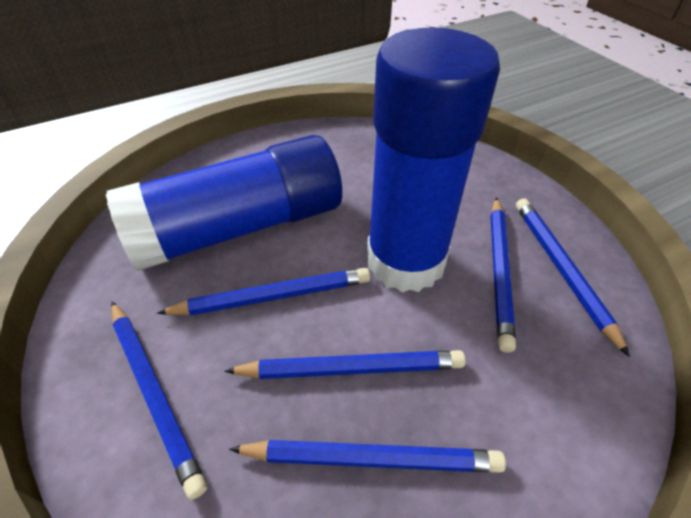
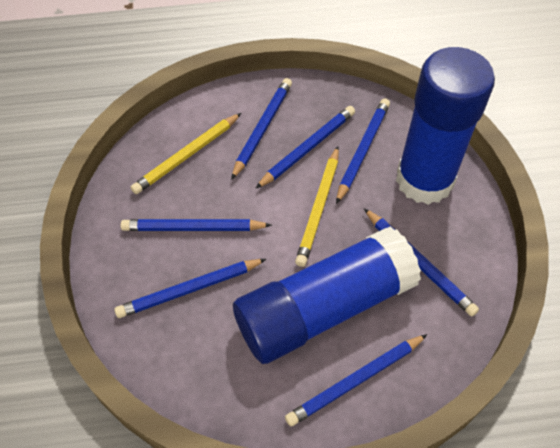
blue pencil: 6 -> 7
yellow pencil: 0 -> 2

